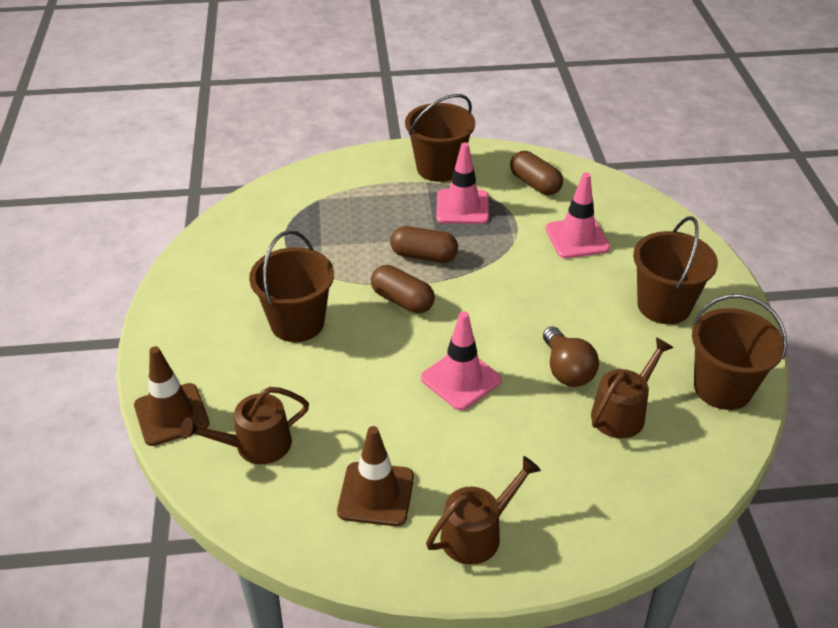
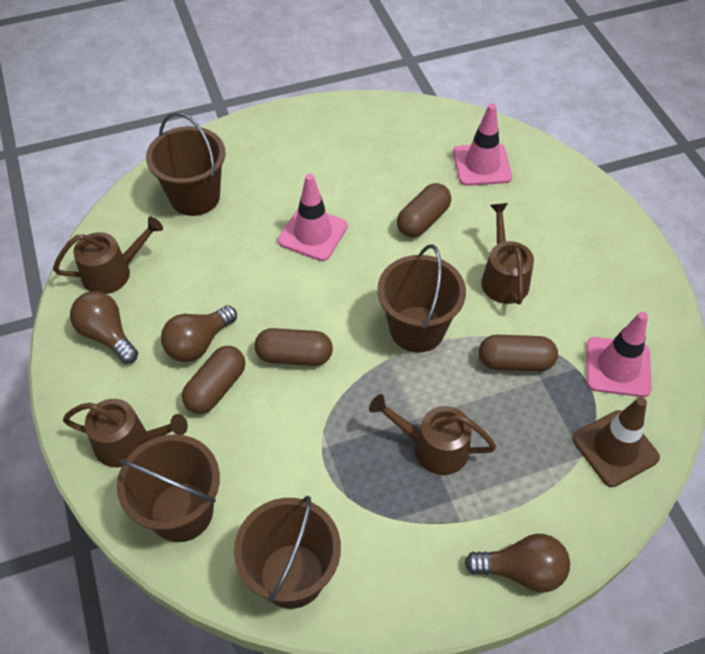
brown capsule: 3 -> 4
brown light bulb: 1 -> 3
brown traffic cone: 2 -> 1
brown watering can: 3 -> 4

